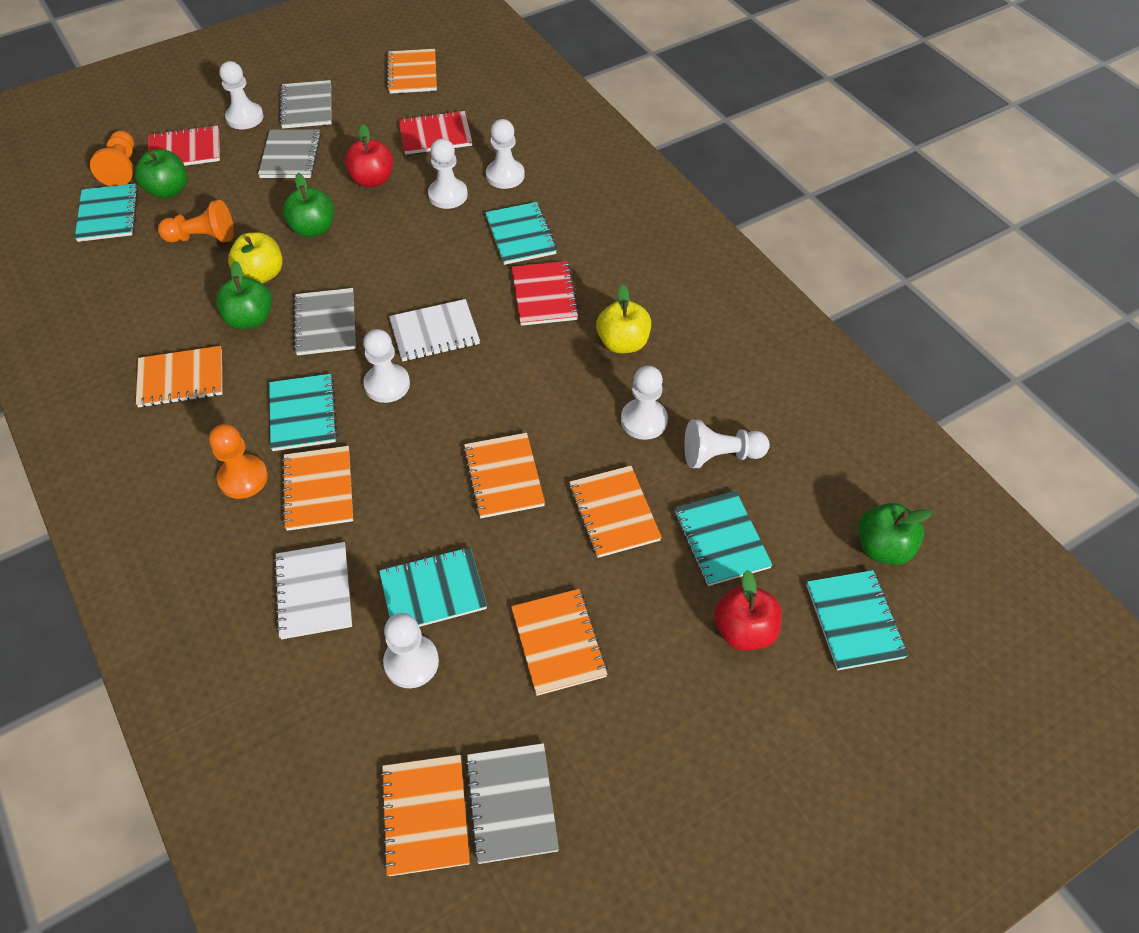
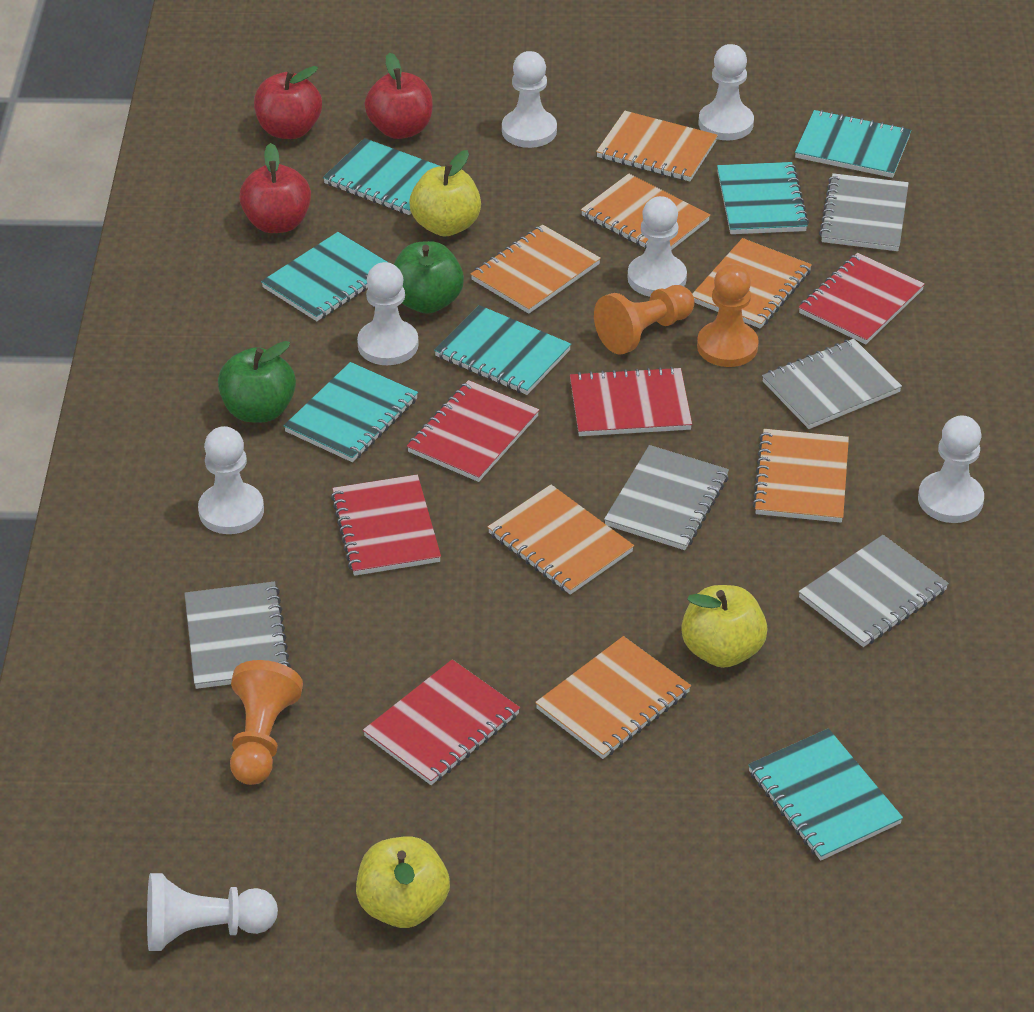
green apple: 4 -> 2
grey notebook: 4 -> 5
red apple: 2 -> 3
red notebook: 3 -> 5
turquoise notebook: 6 -> 7
white notebook: 2 -> 0
yellow apple: 2 -> 3

